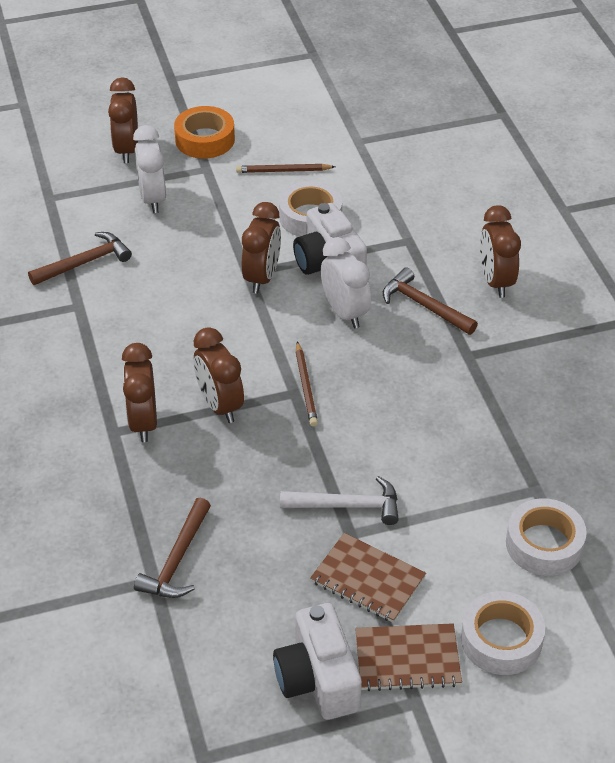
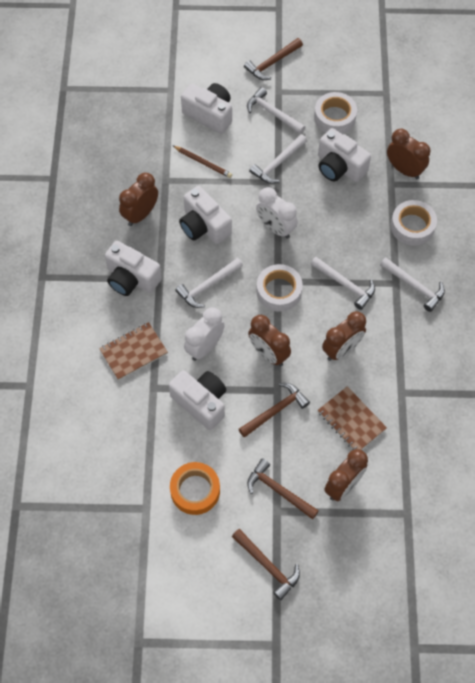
brown hammer: 3 -> 4
brown pencil: 2 -> 1
white camera: 2 -> 5
white hammer: 1 -> 5

